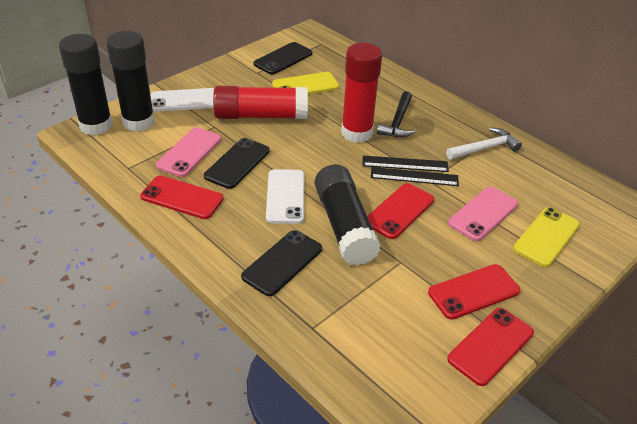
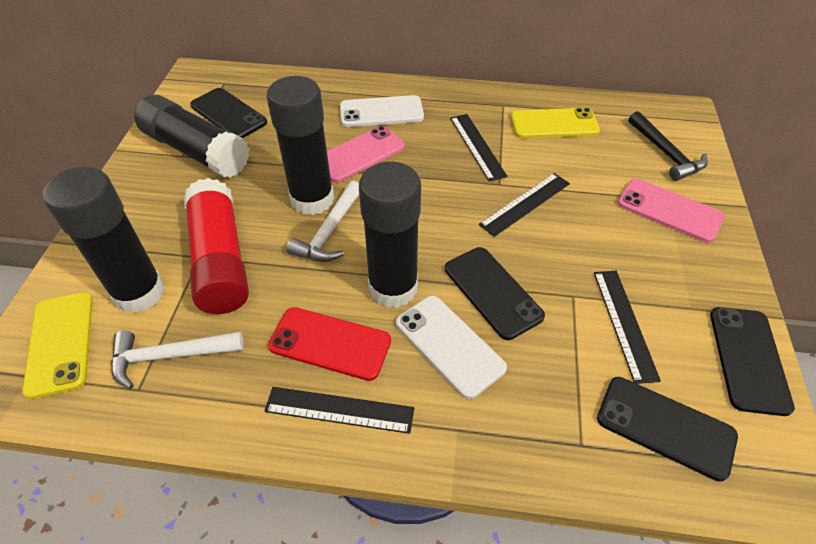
black glue stick: 3 -> 4
black phone: 3 -> 4
black ruler: 2 -> 4
red glue stick: 2 -> 1
red phone: 4 -> 1
white hammer: 1 -> 2

